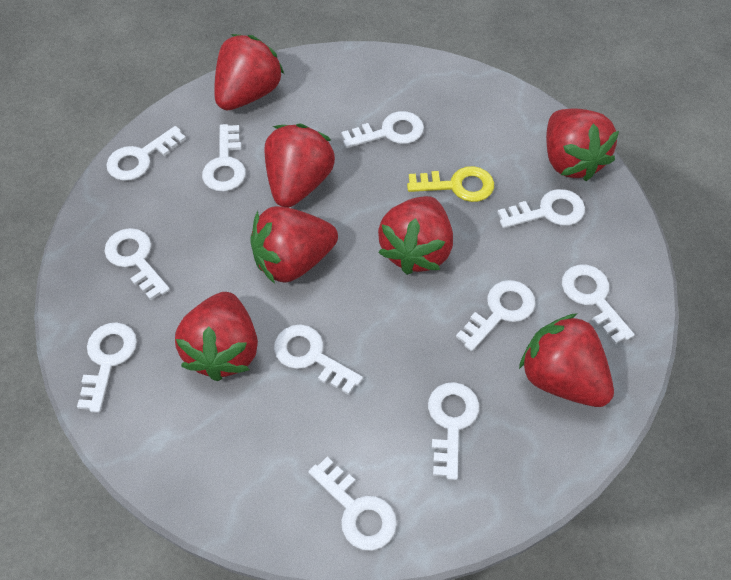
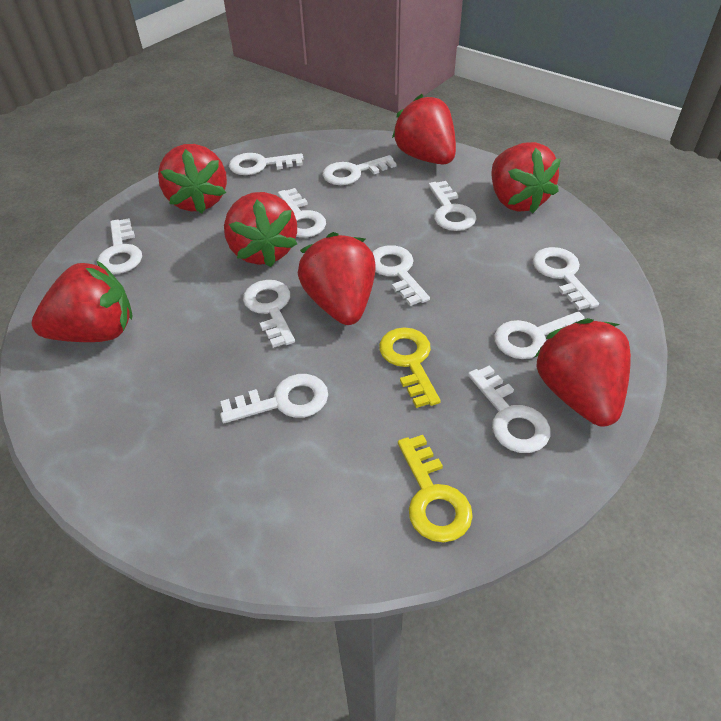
yellow key: 1 -> 2

